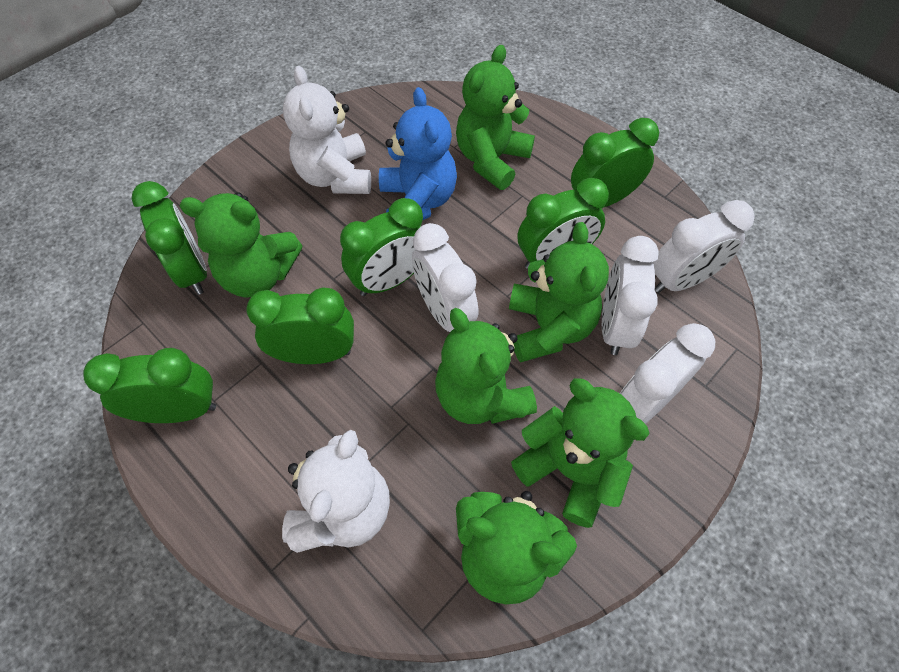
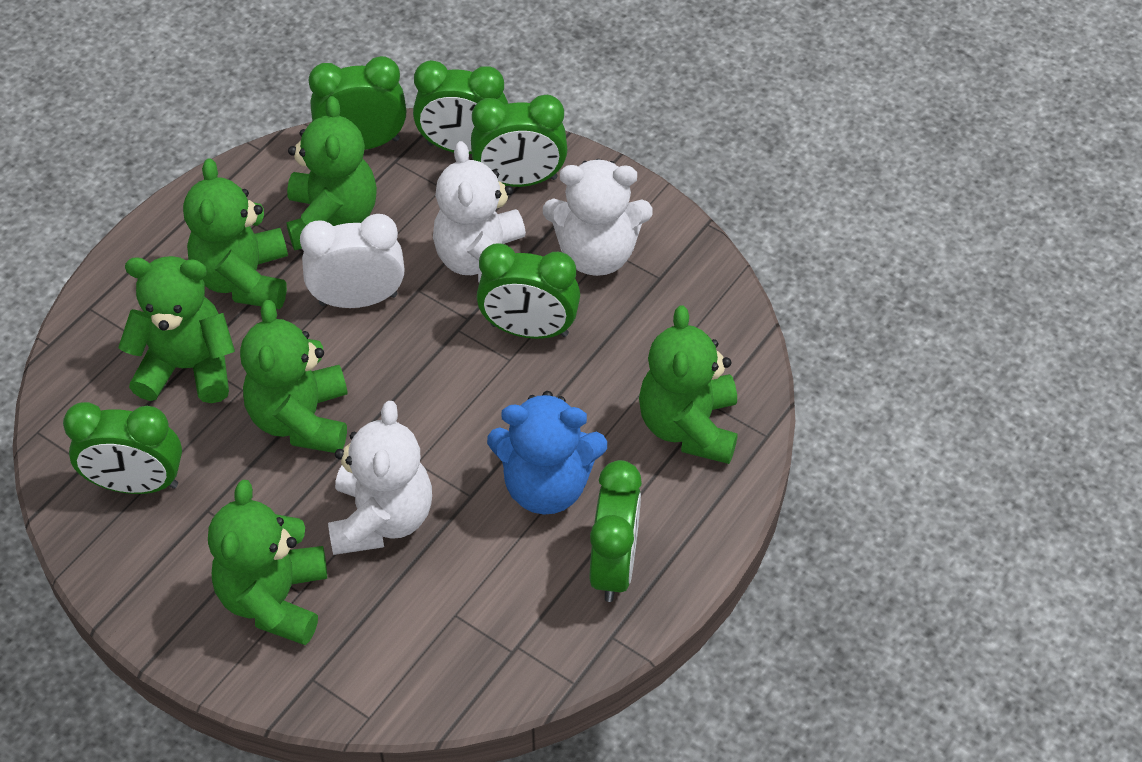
white clock: 4 -> 1
white teddy bear: 2 -> 3

